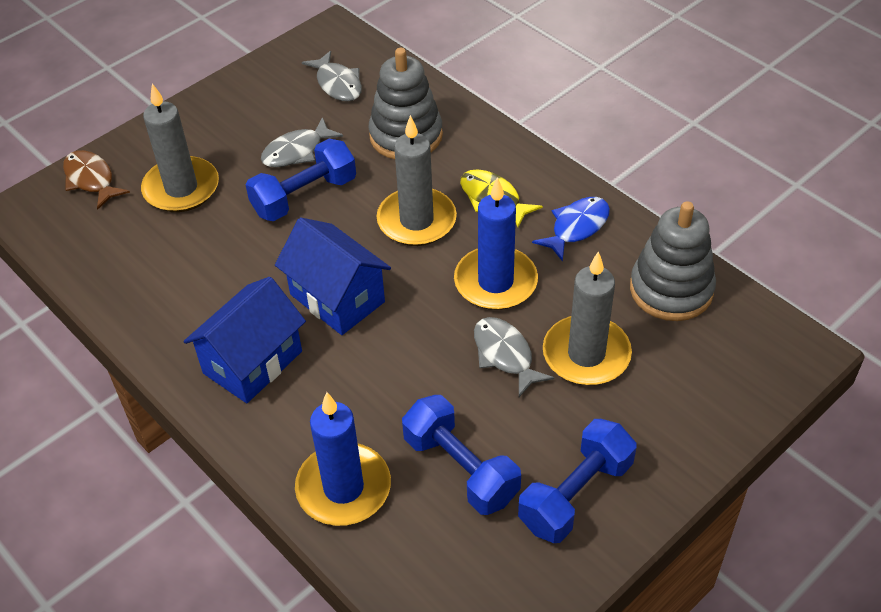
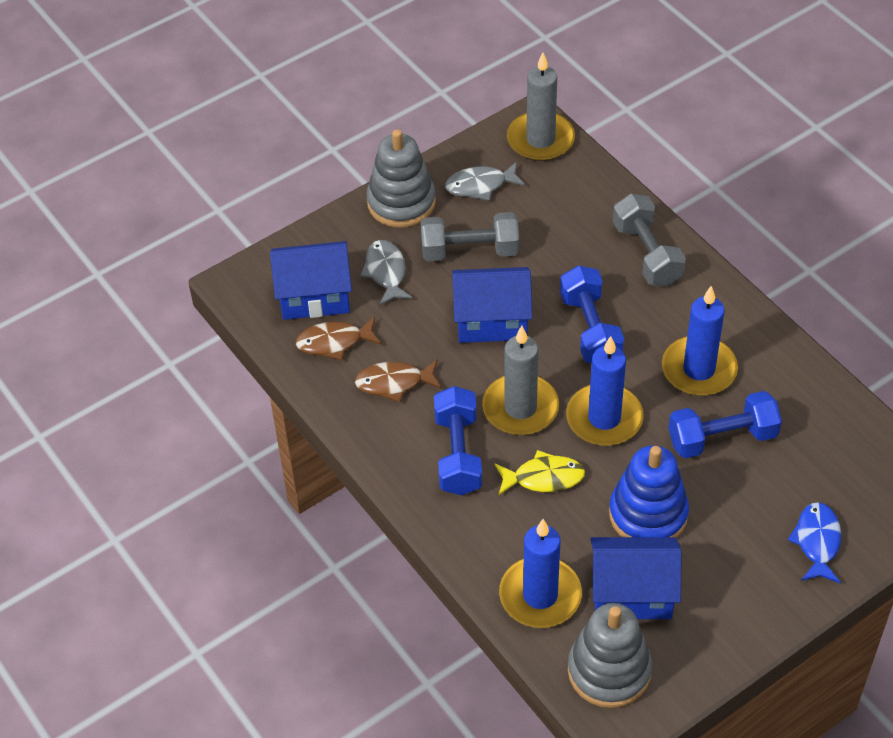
blue candle: 2 -> 3
blue house: 2 -> 3
blue stacking toy: 0 -> 1
brown fish: 1 -> 2
grey candle: 3 -> 2
grey dumbbell: 0 -> 2
grey fish: 3 -> 2

